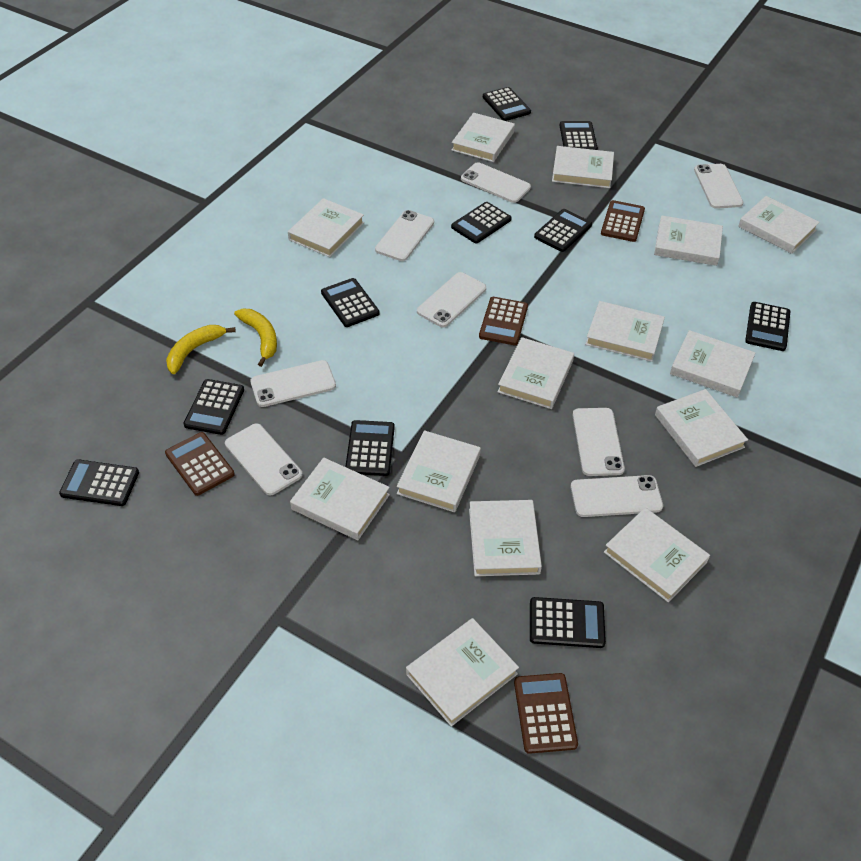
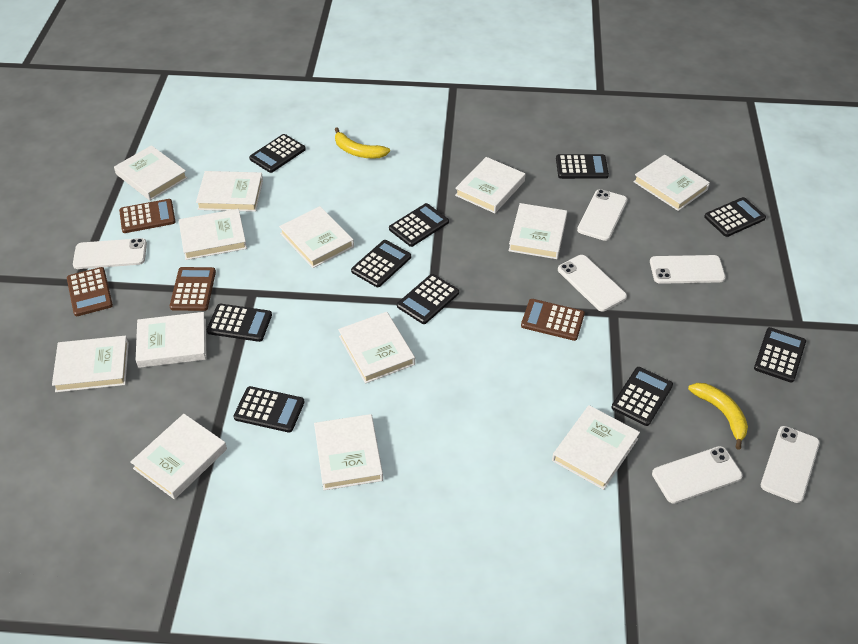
white book: 14 -> 13
white phone: 8 -> 6

